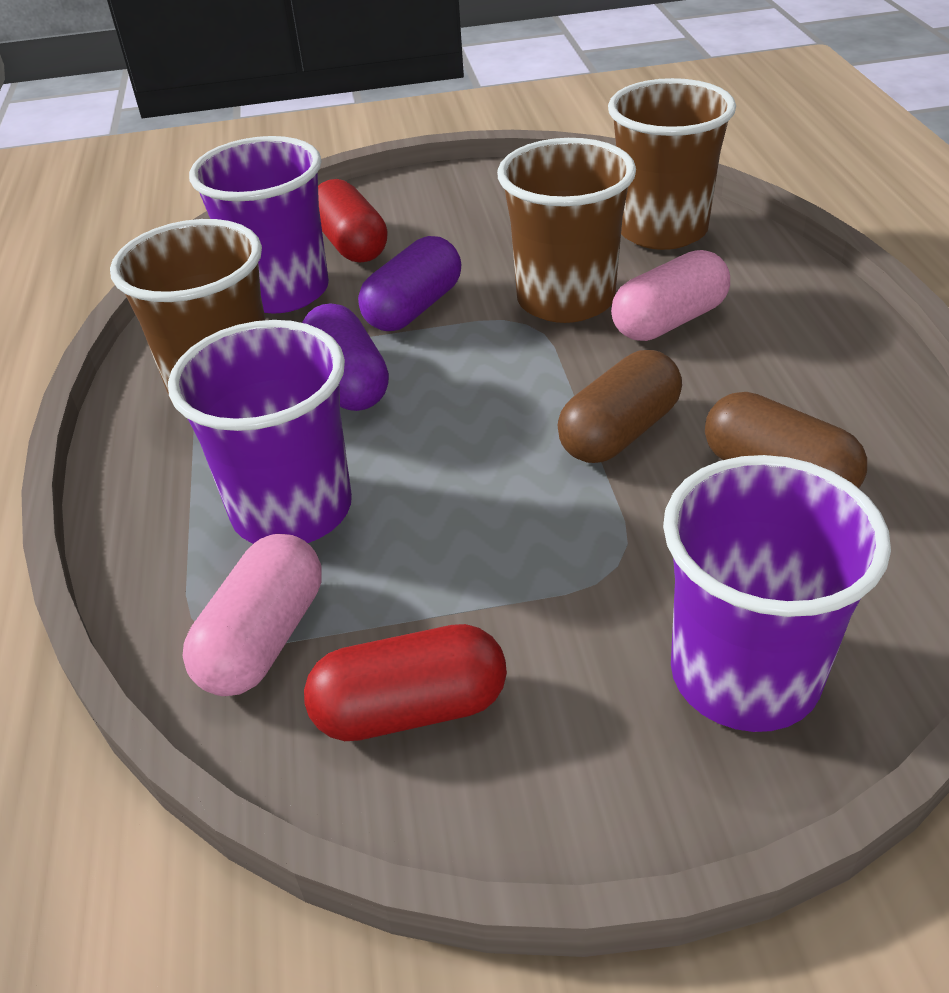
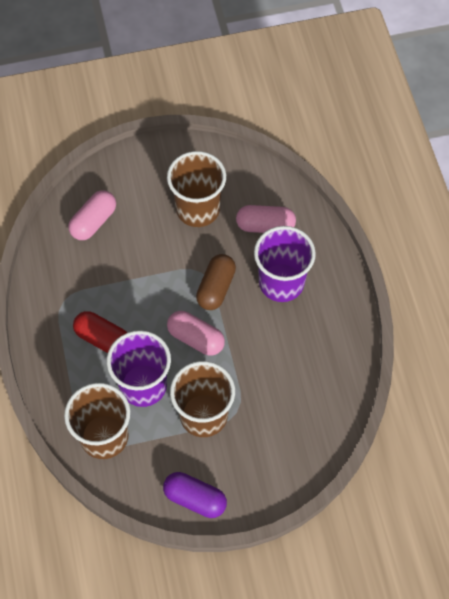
brown capsule: 2 -> 1
pink capsule: 2 -> 3
purple capsule: 2 -> 1
purple cup: 3 -> 2
red capsule: 2 -> 1

